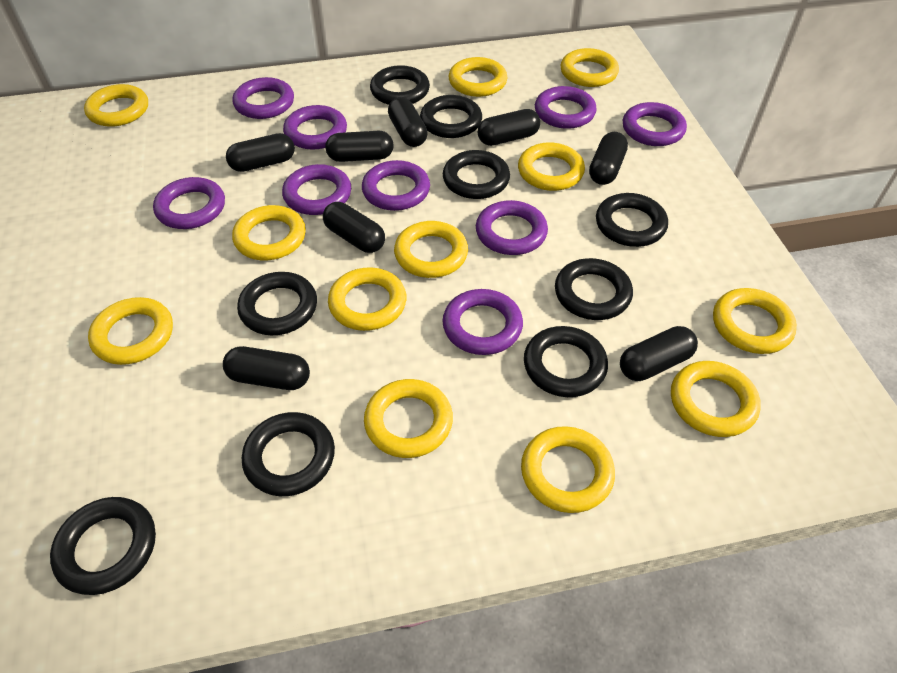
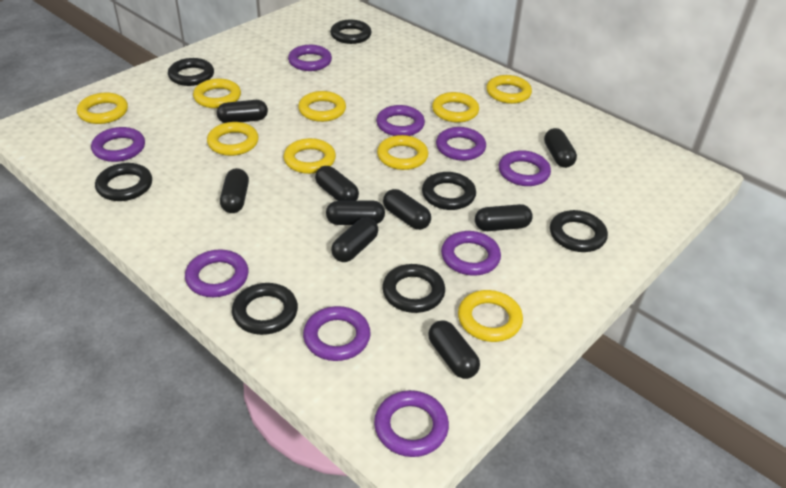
black capsule: 8 -> 9
black ring: 9 -> 7
yellow ring: 12 -> 9

